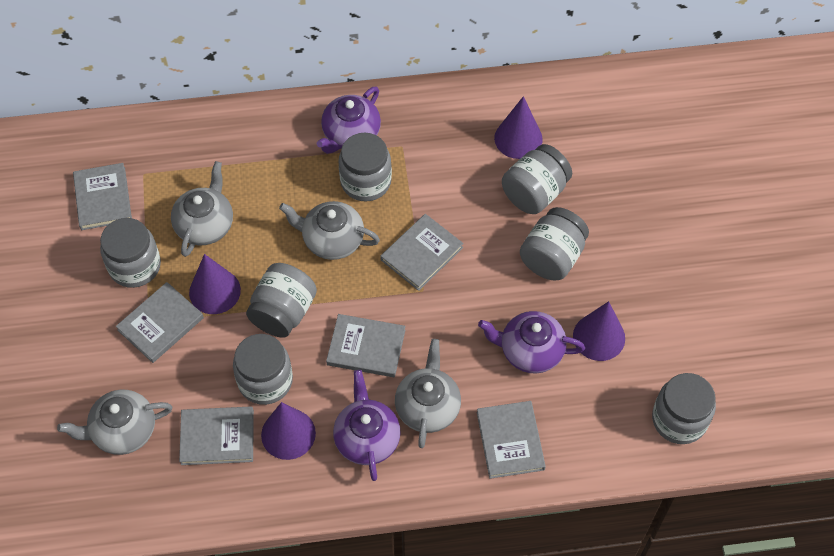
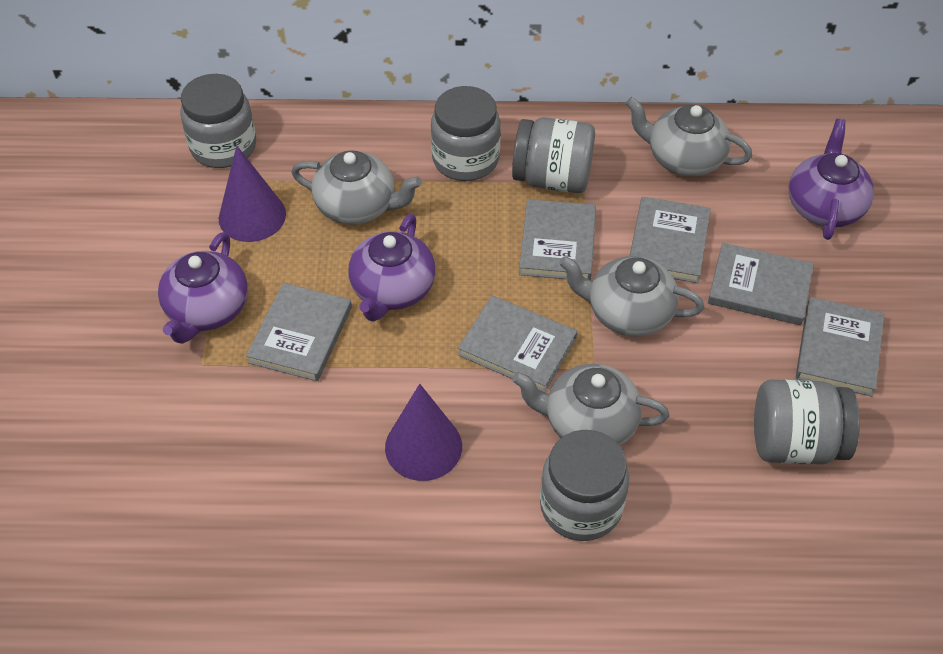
grey jar: 7 -> 5
purple cone: 4 -> 2

